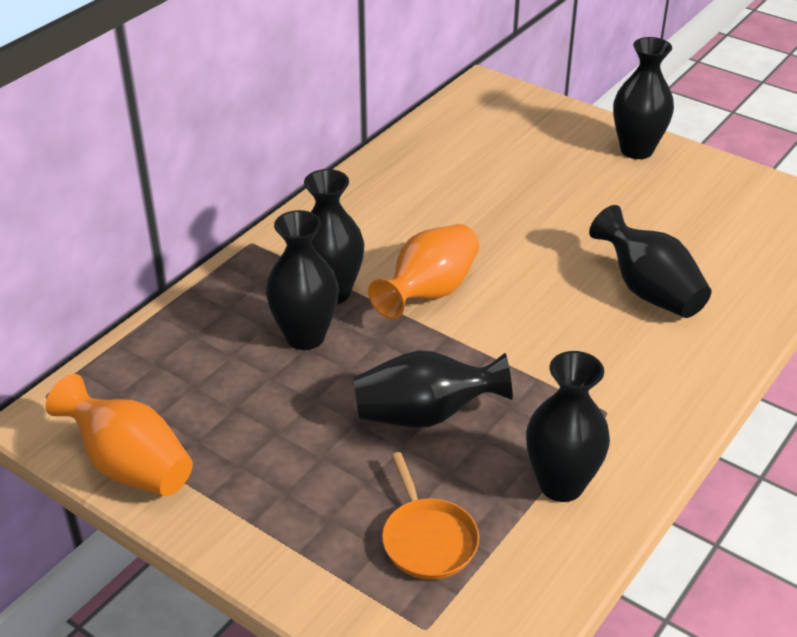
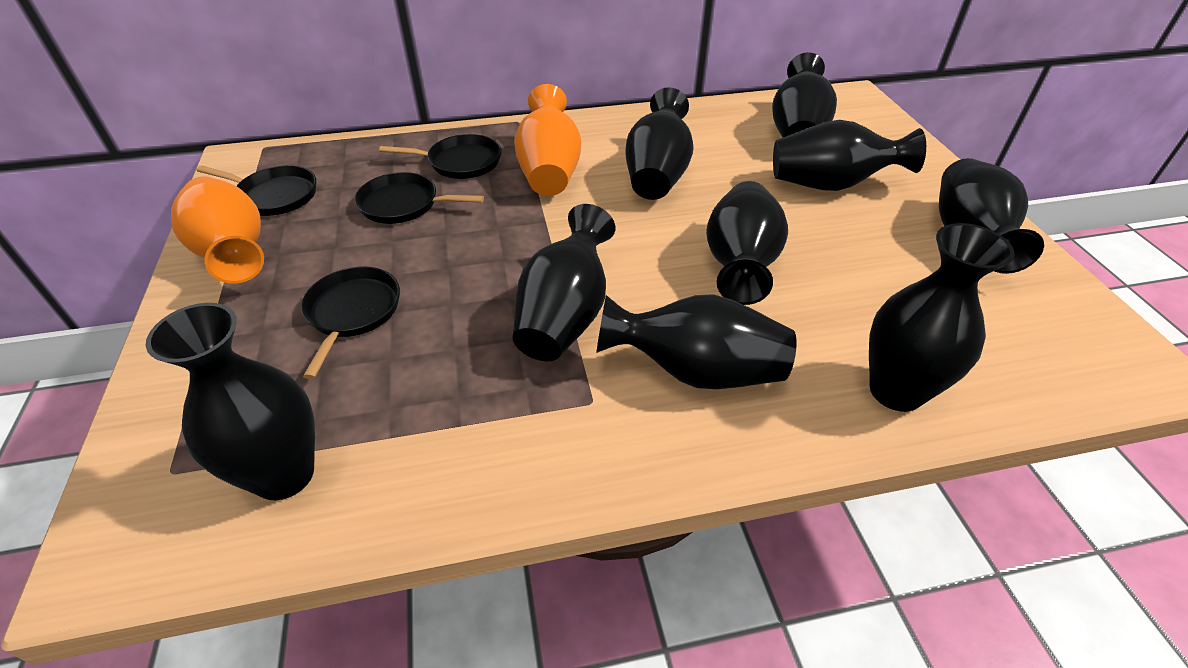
black pan: 0 -> 4
black vase: 6 -> 9
orange pan: 1 -> 0

